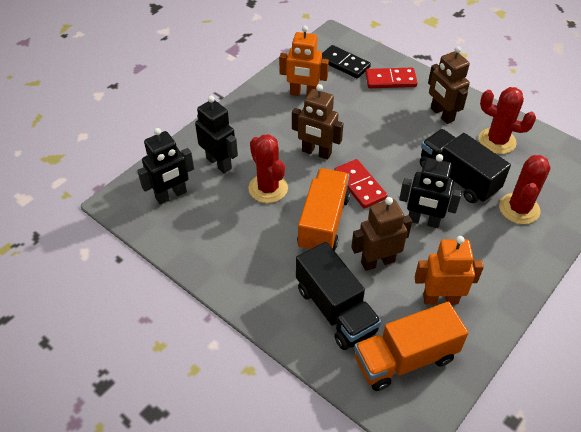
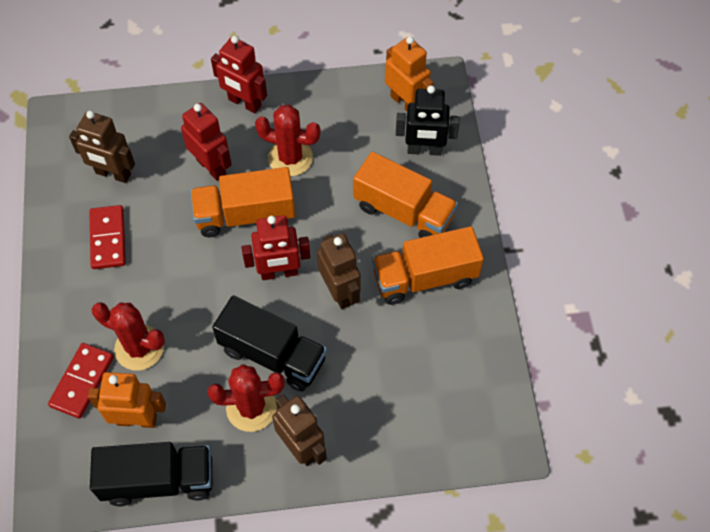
black domino: 1 -> 0
black robot: 3 -> 1
orange truck: 2 -> 3
red robot: 0 -> 3

